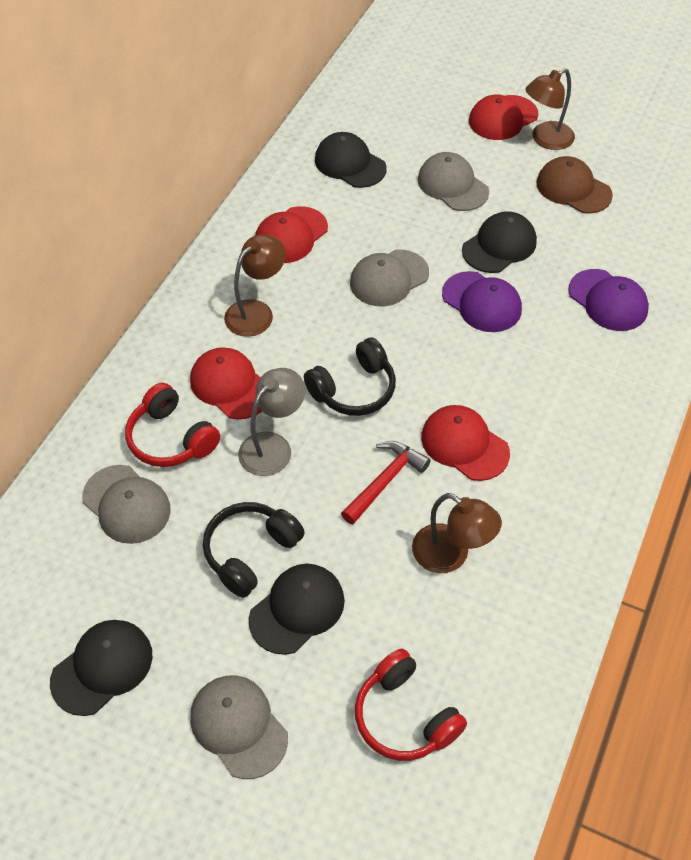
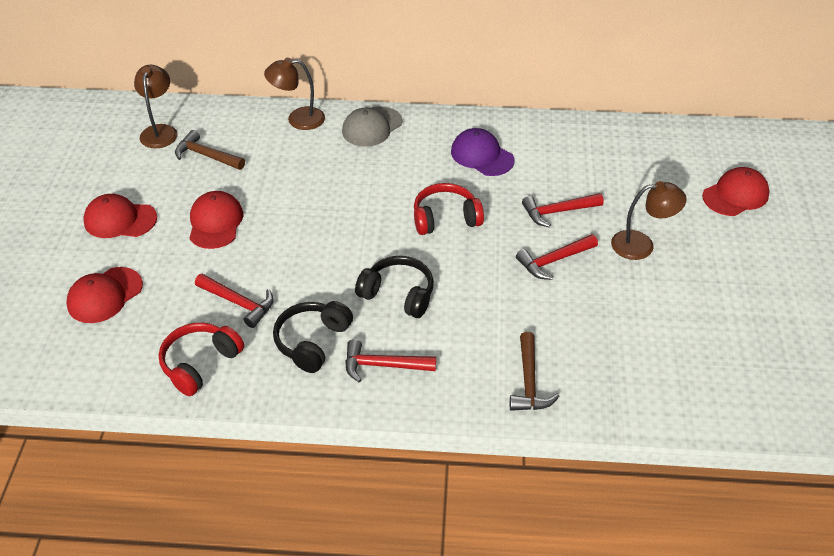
black cap: 4 -> 0
brown cap: 1 -> 0
brown hammer: 0 -> 2
grey cap: 4 -> 1
grey lamp: 1 -> 0
purple cap: 2 -> 1
red hammer: 1 -> 4

